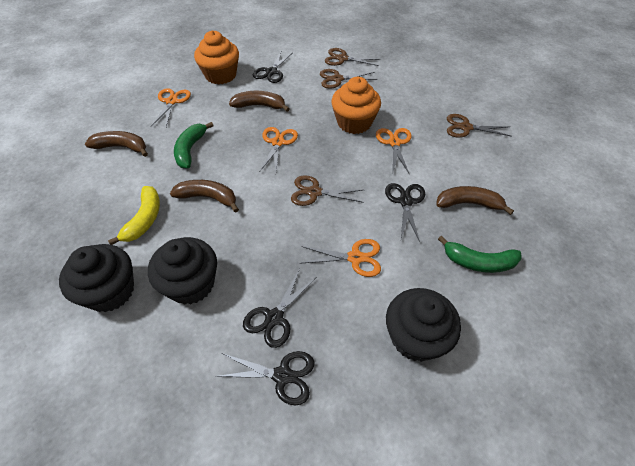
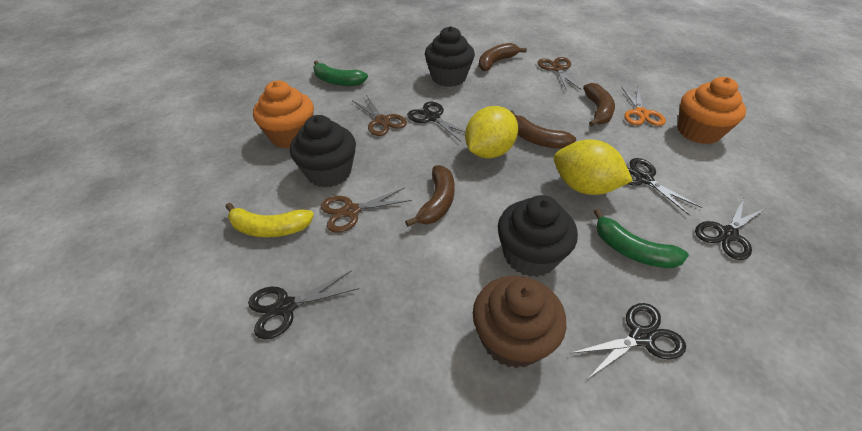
black scissors: 4 -> 5
brown cupcake: 0 -> 1
brown scissors: 4 -> 3
orange scissors: 4 -> 1
yellow lemon: 0 -> 2

